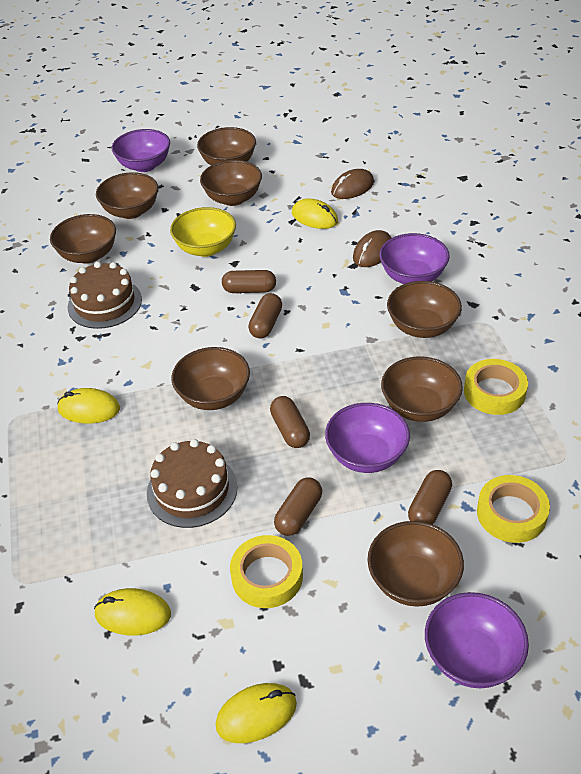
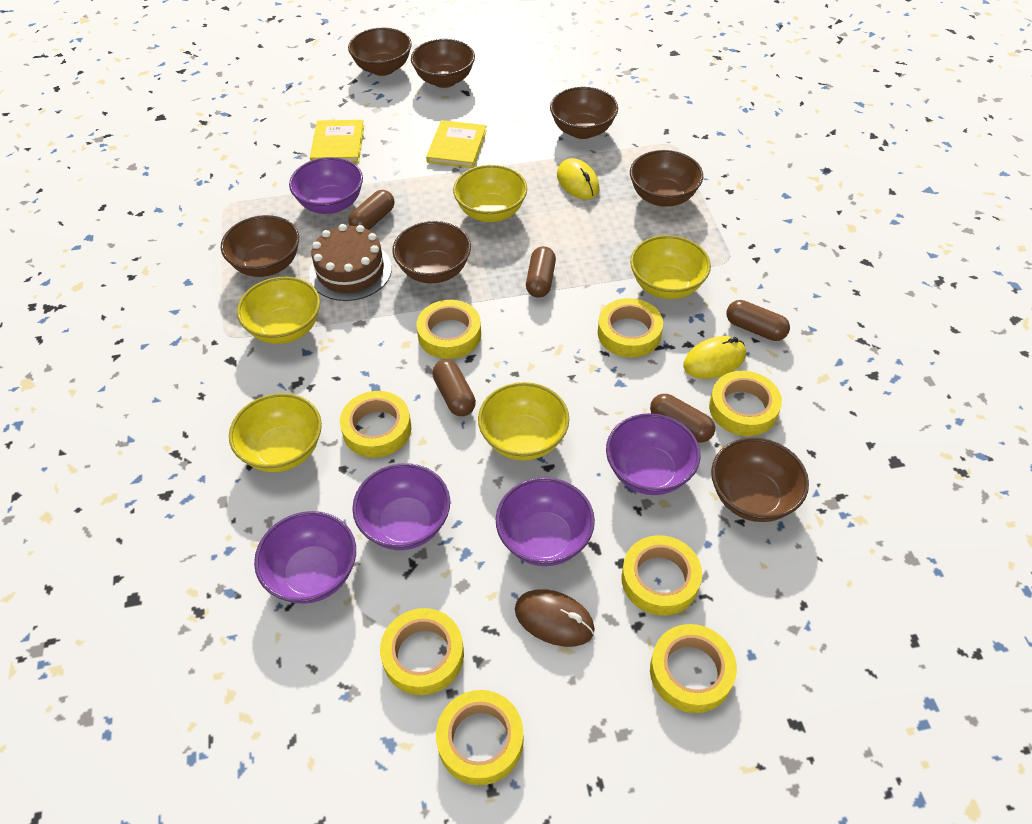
brown bowl: 8 -> 7
brown cake: 2 -> 1
brown mouse: 2 -> 1
purple bowl: 4 -> 5
yellow book: 0 -> 2
yellow bowl: 1 -> 5
yellow mouse: 4 -> 2
yellow tape: 3 -> 8

